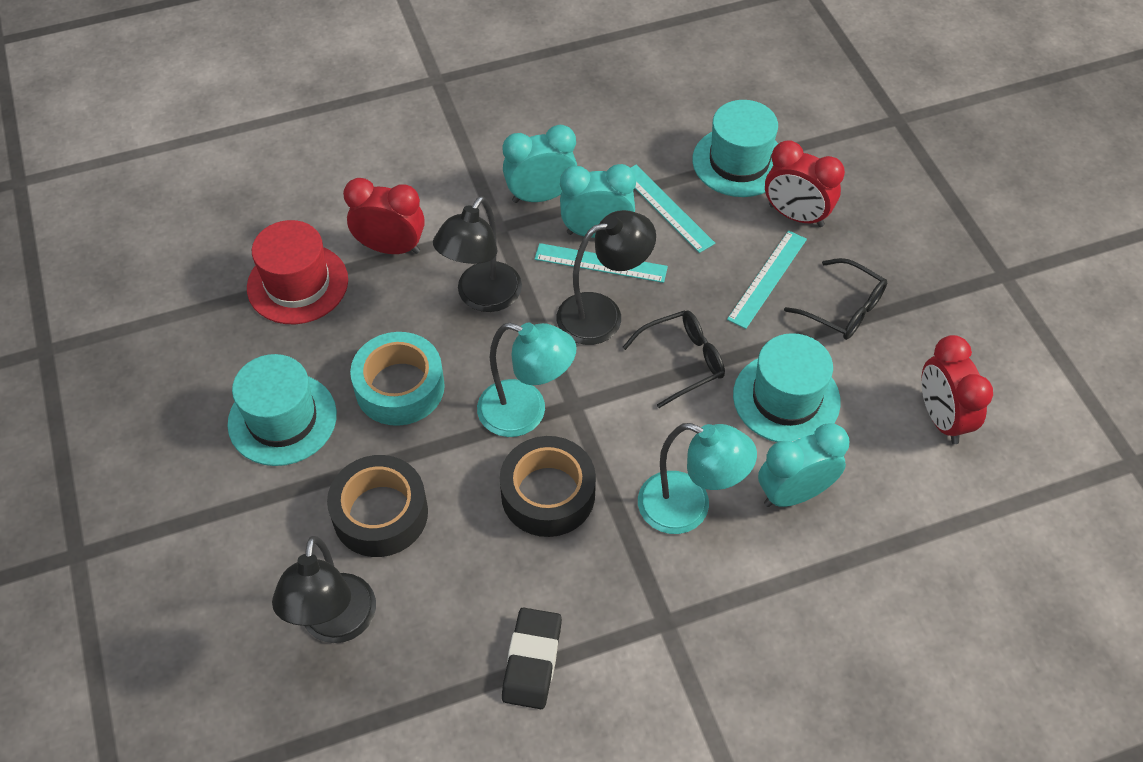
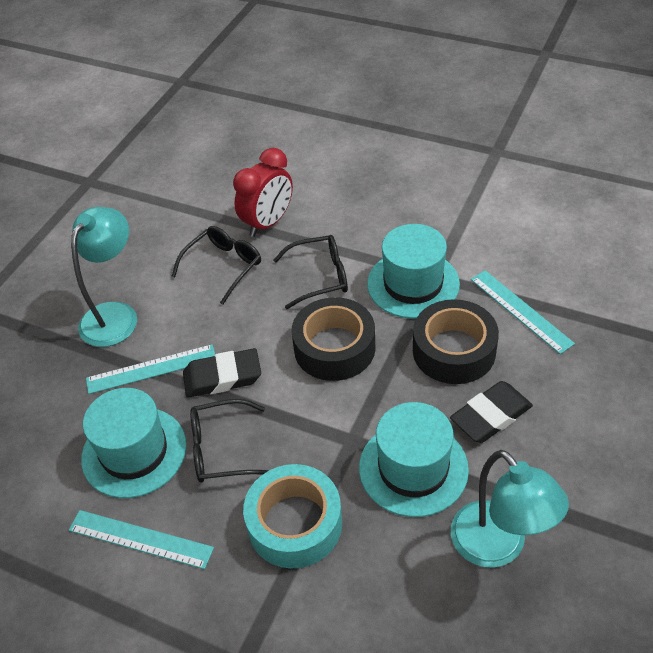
black eraser: 1 -> 2
black glasses: 2 -> 3
black lamp: 3 -> 0
red clock: 3 -> 1
red hat: 1 -> 0
turquoise clock: 3 -> 0

